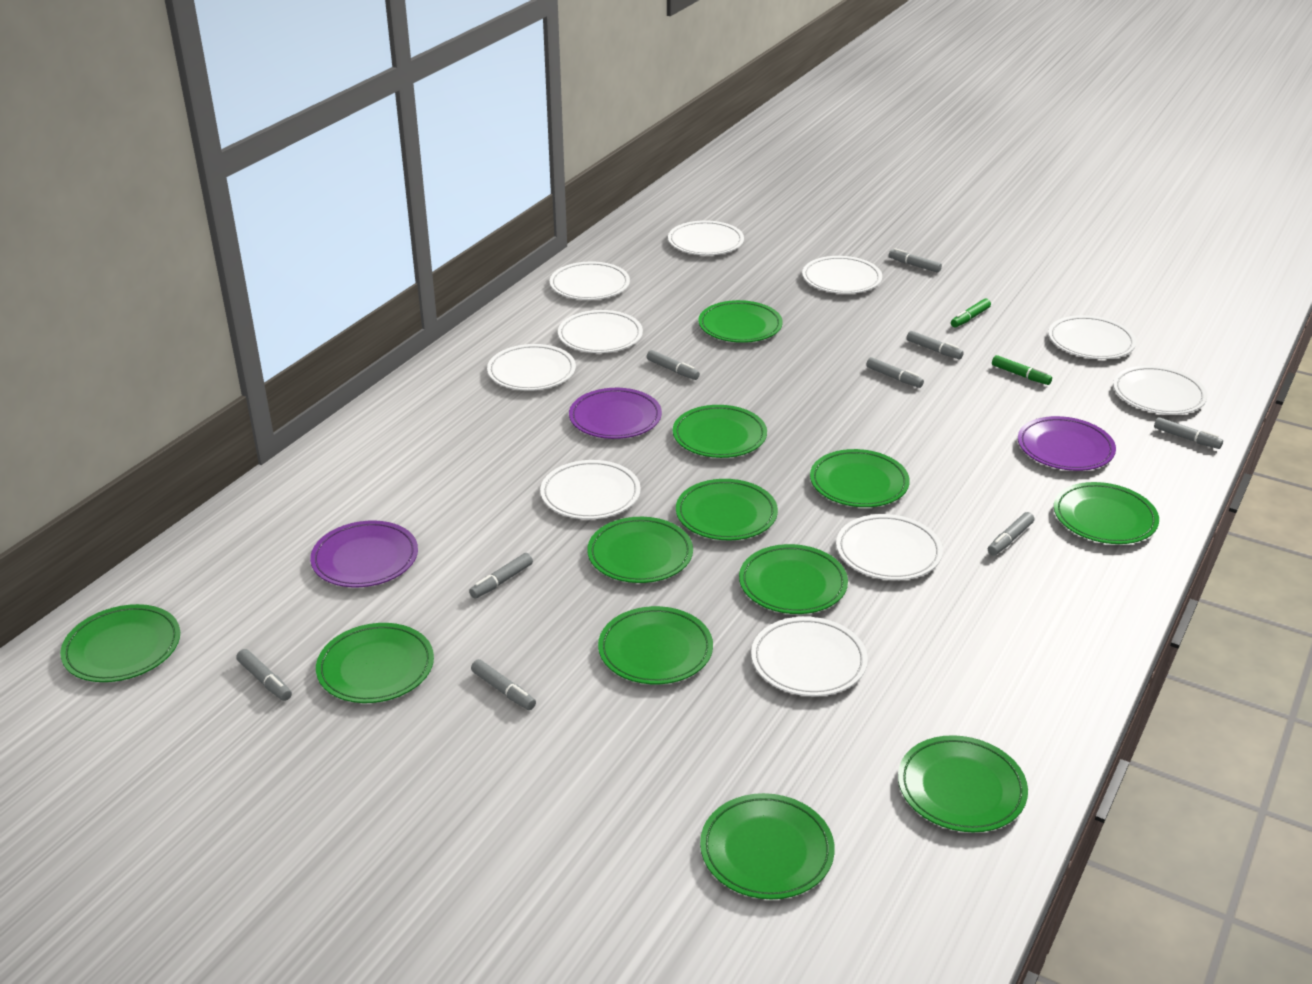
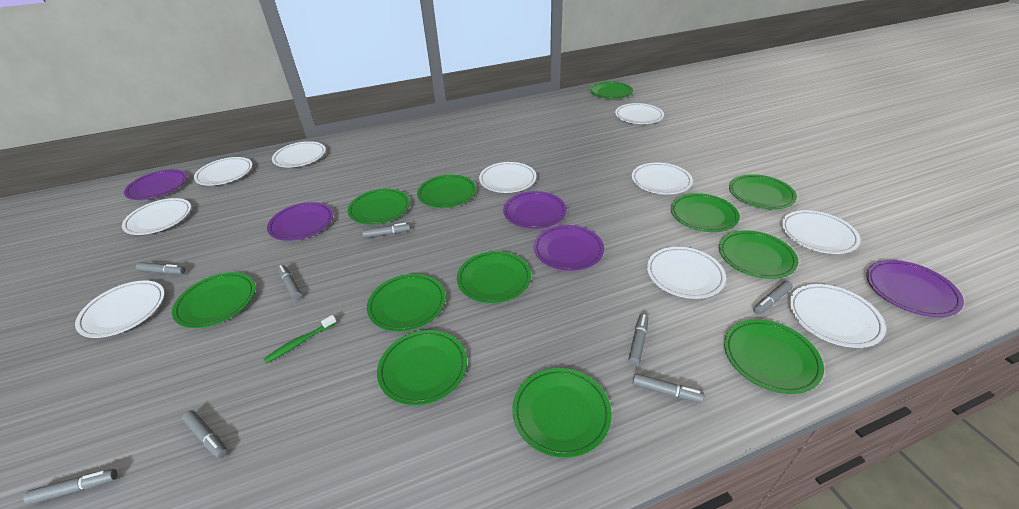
green marker: 2 -> 0
green toothbrush: 0 -> 1
grey marker: 9 -> 8
purple plate: 3 -> 5

